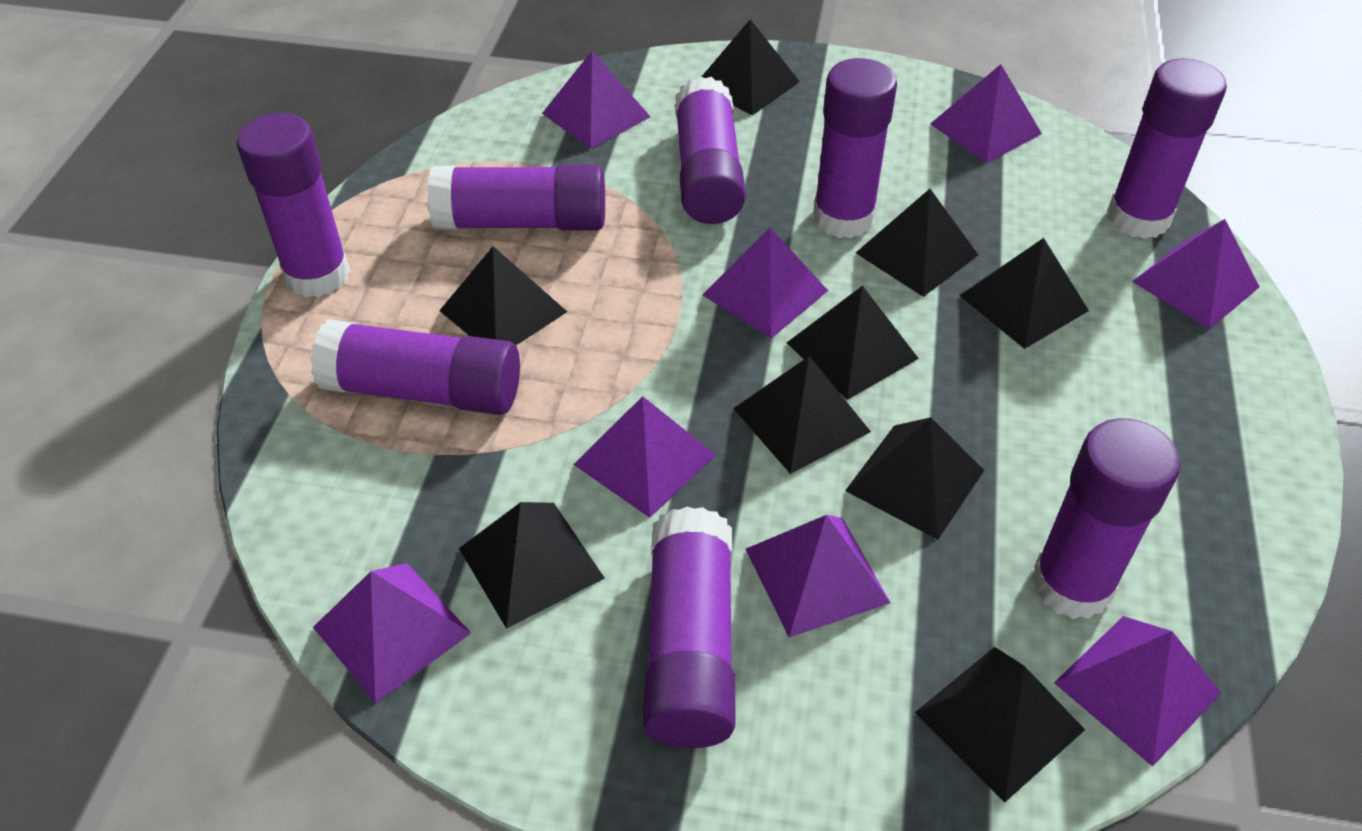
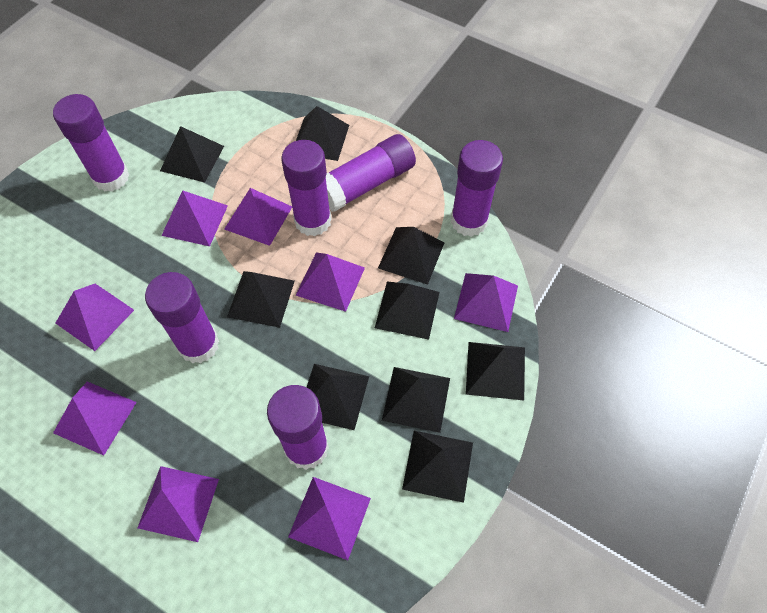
purple glue stick: 8 -> 6

